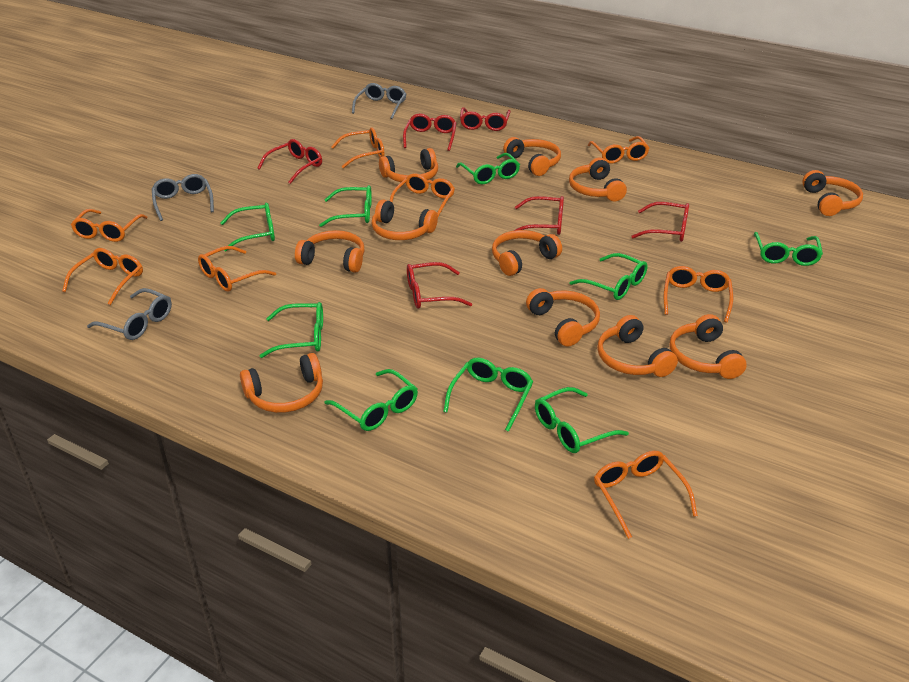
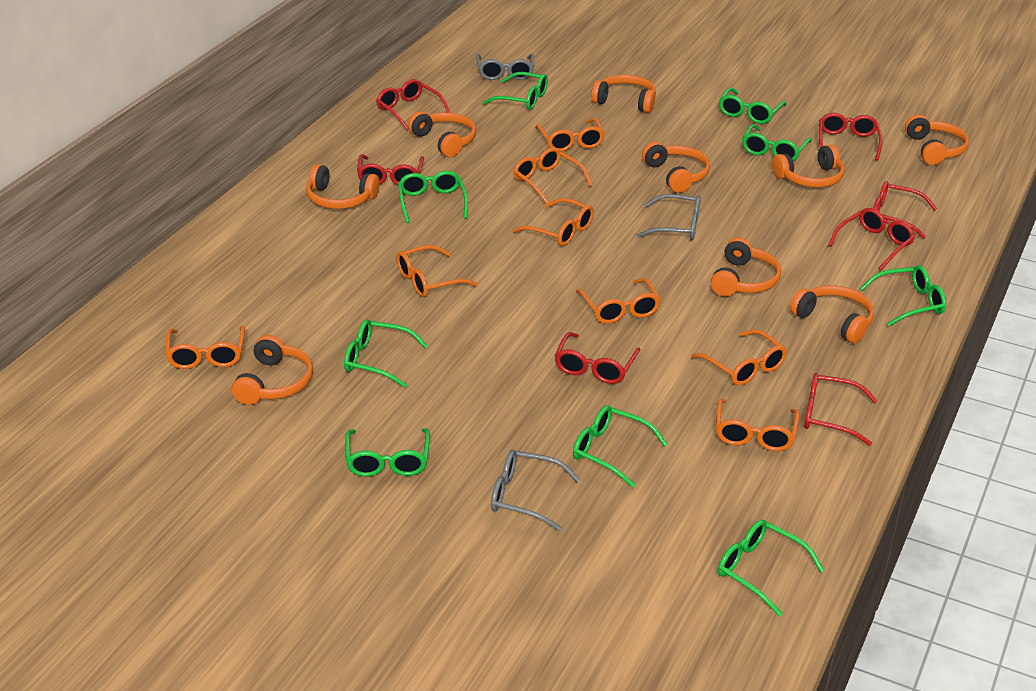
orange headphones: 11 -> 9
red glasses: 6 -> 7

